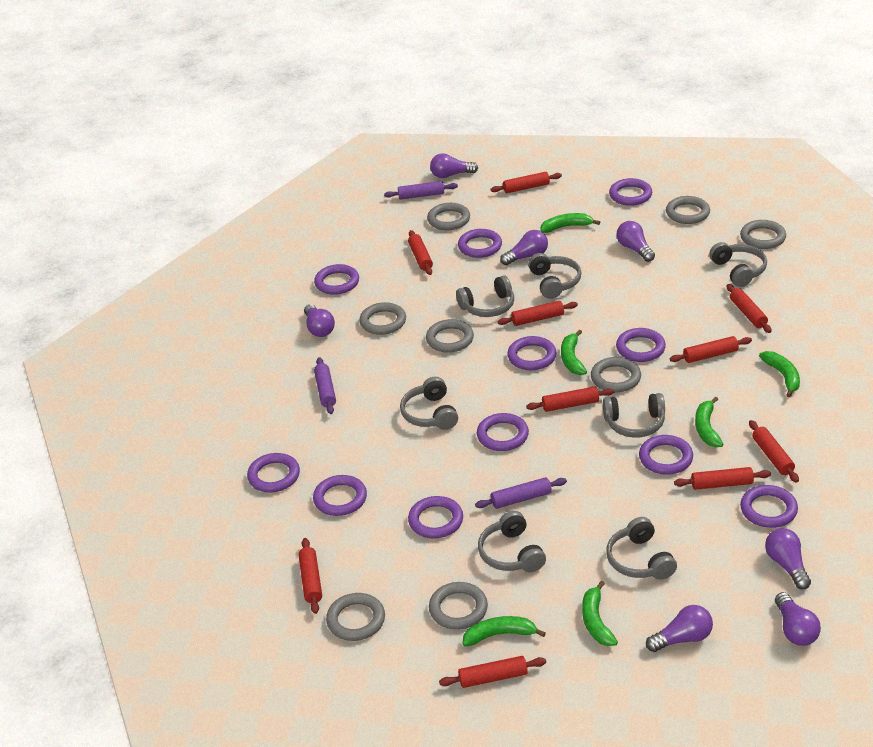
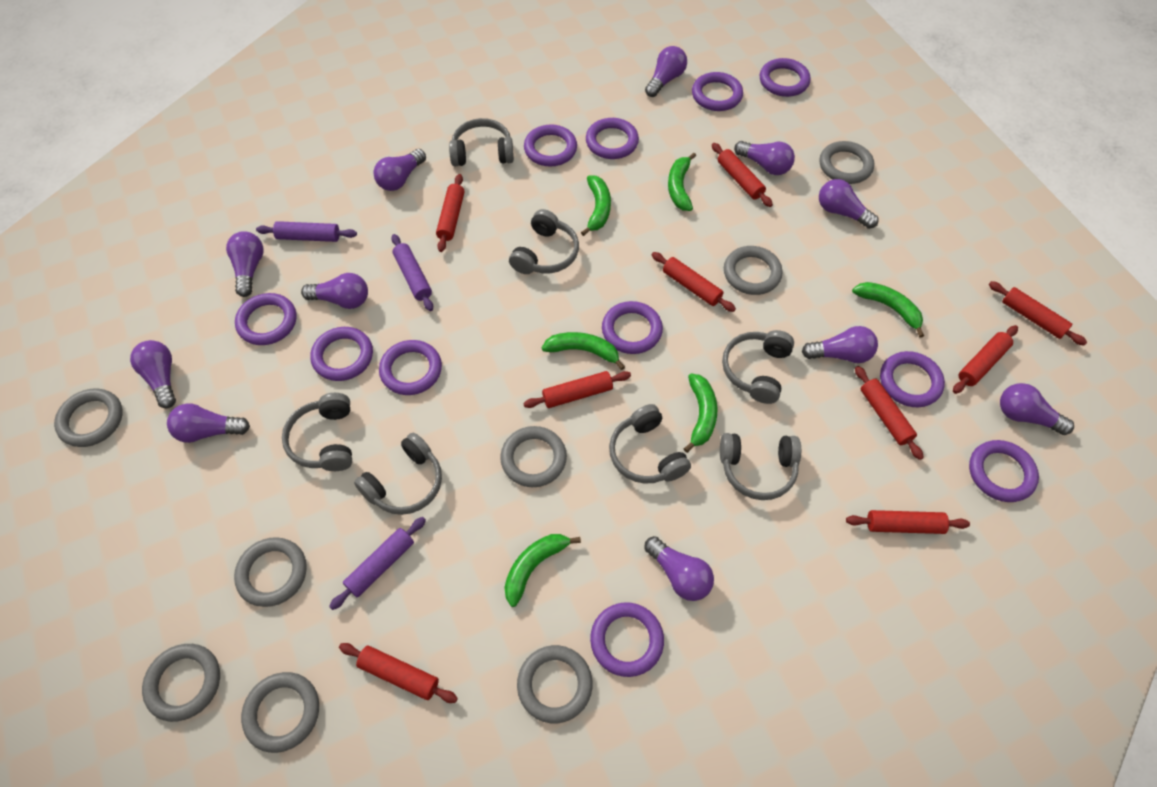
purple light bulb: 7 -> 11
red rolling pin: 10 -> 9

